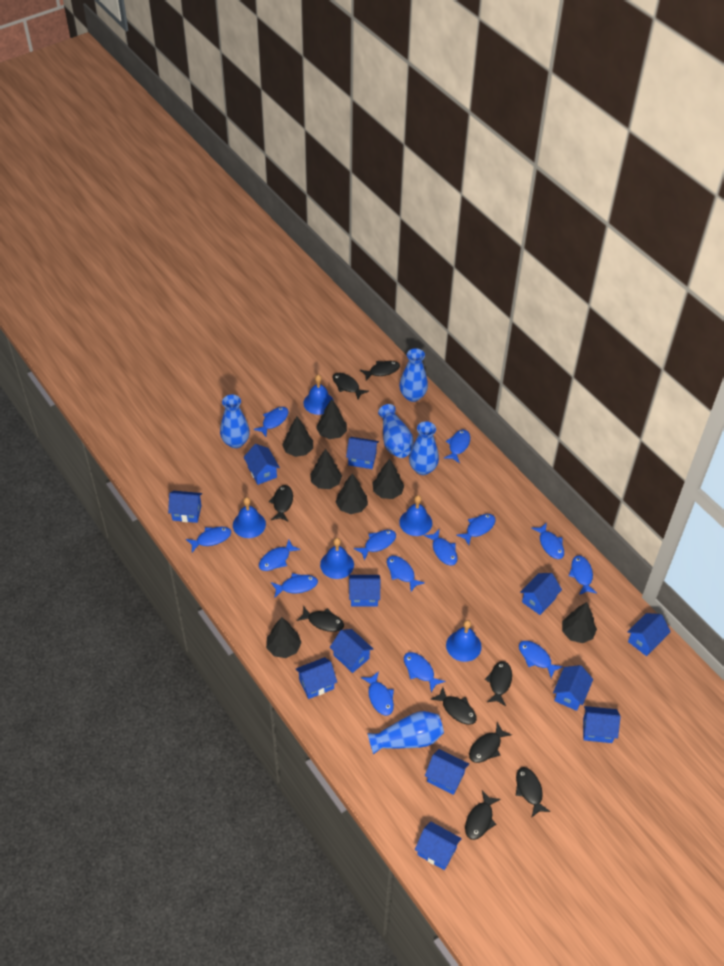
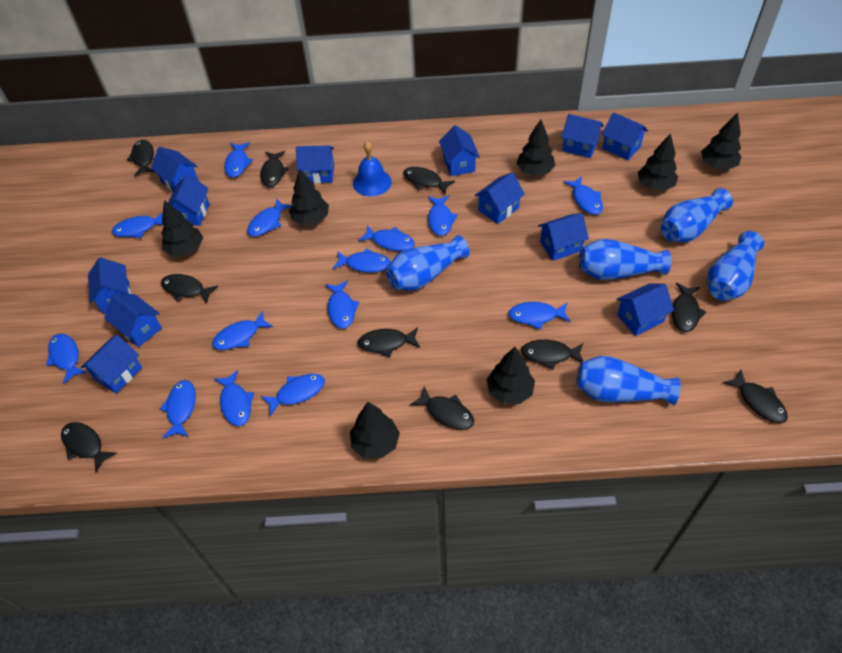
black fish: 9 -> 10
blue bell: 5 -> 1

